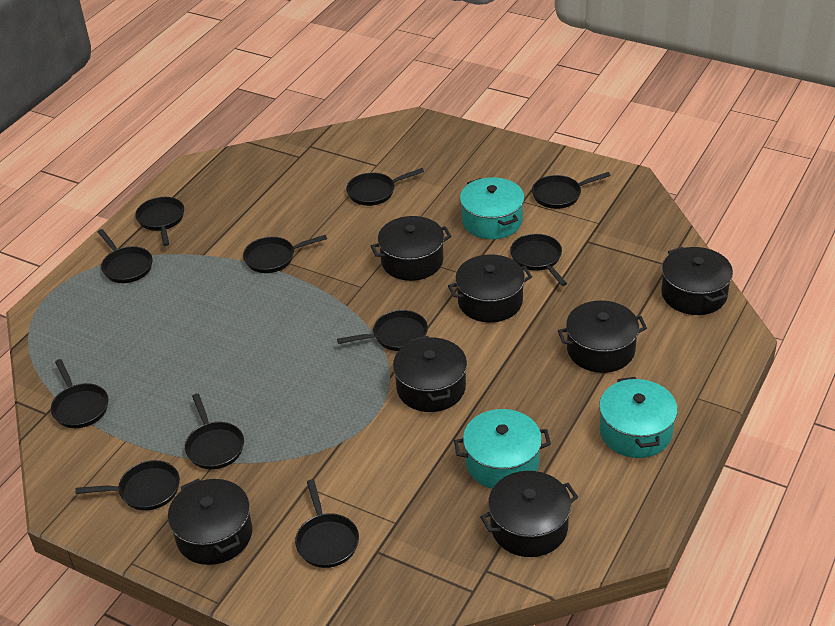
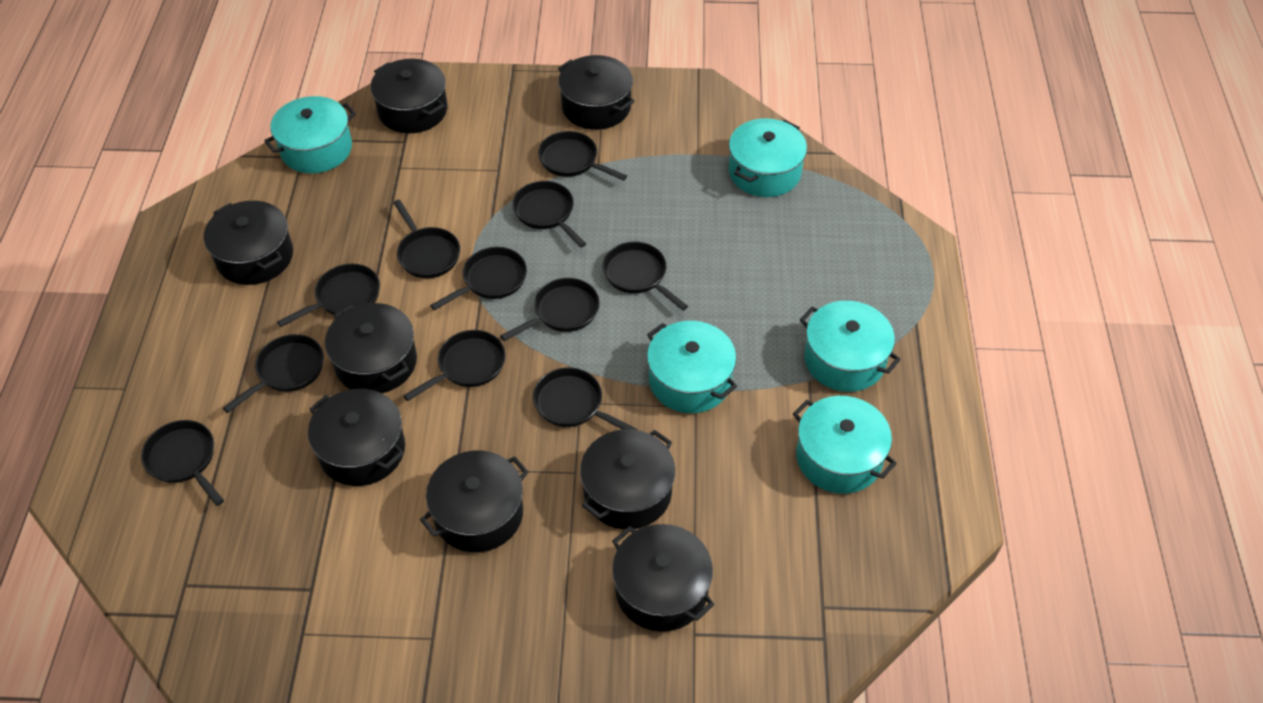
black pot: 7 -> 8
turquoise pot: 3 -> 5

